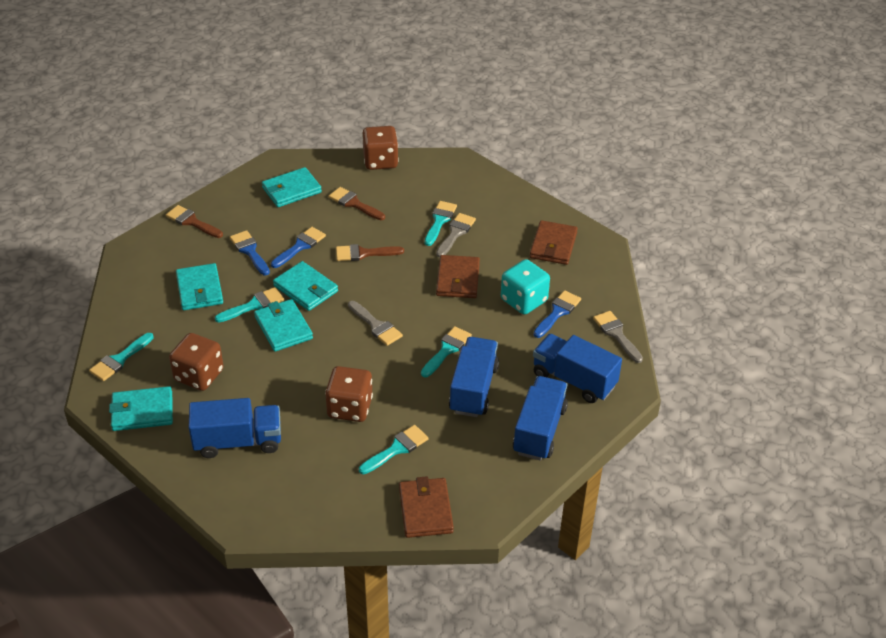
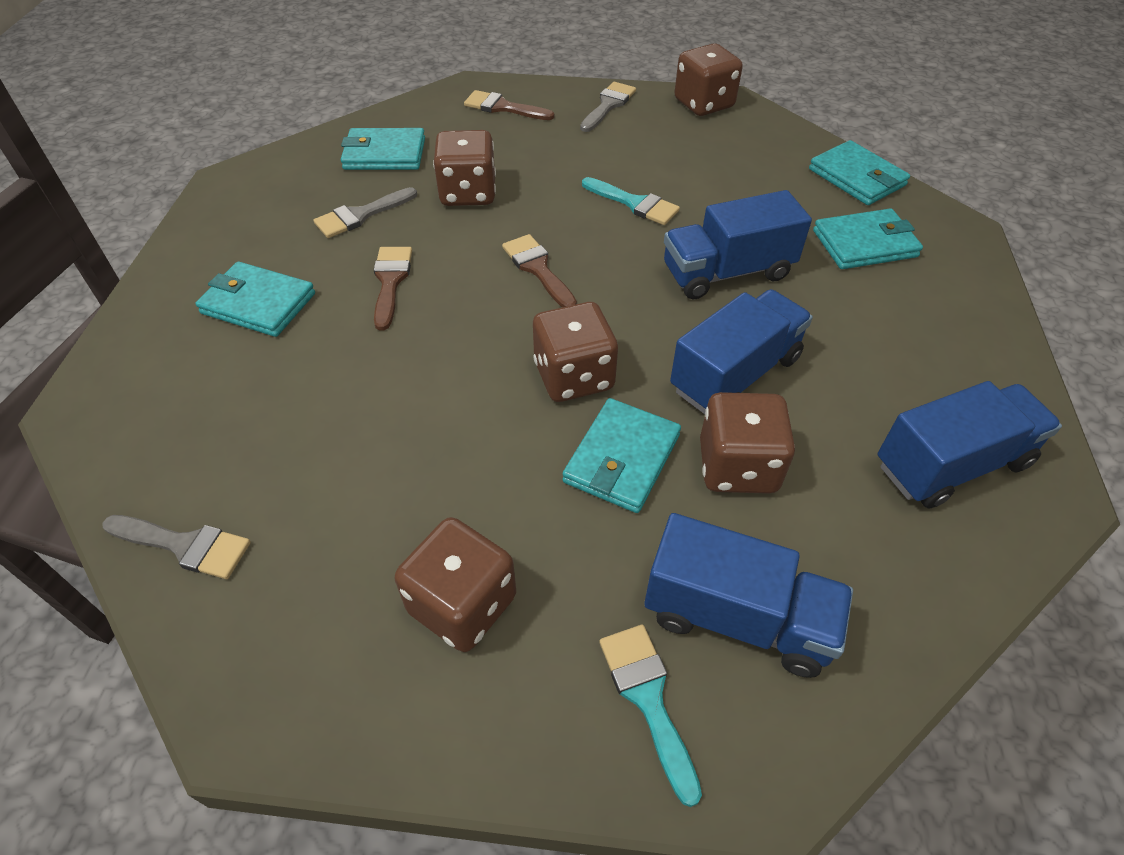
blue brush: 3 -> 0
brown dice: 3 -> 5
brown wallet: 3 -> 0
turquoise brush: 5 -> 2
turquoise dice: 1 -> 0

